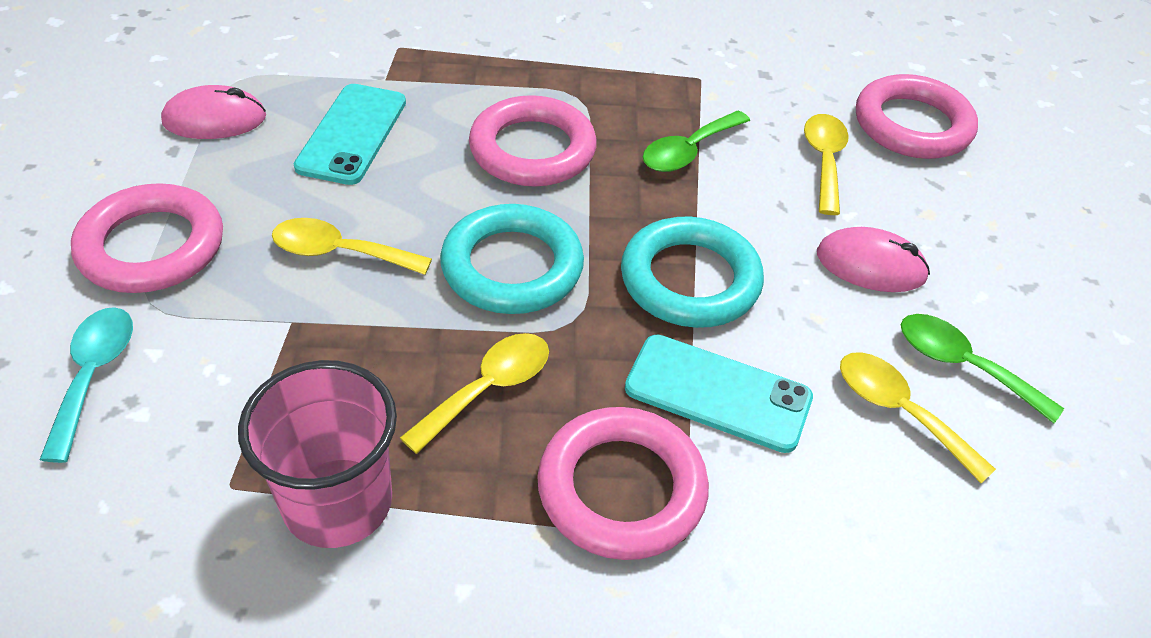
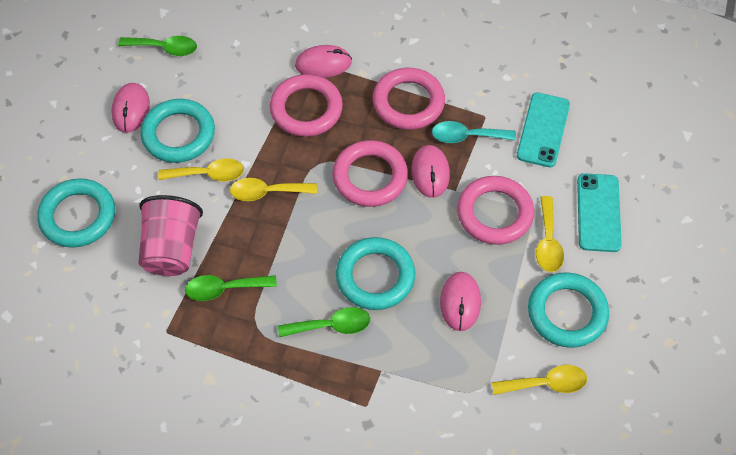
green spoon: 2 -> 3
pink mouse: 2 -> 4
turquoise ring: 2 -> 4

